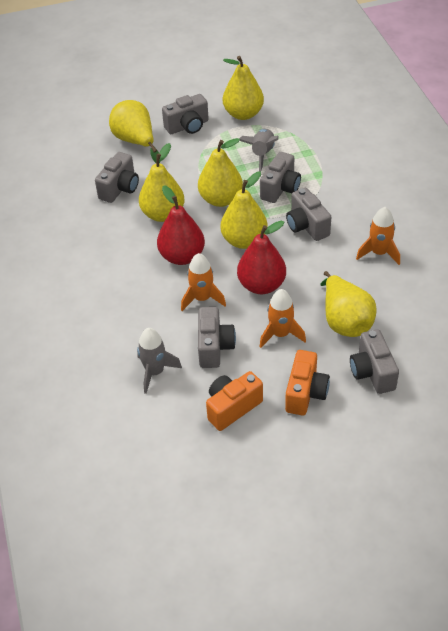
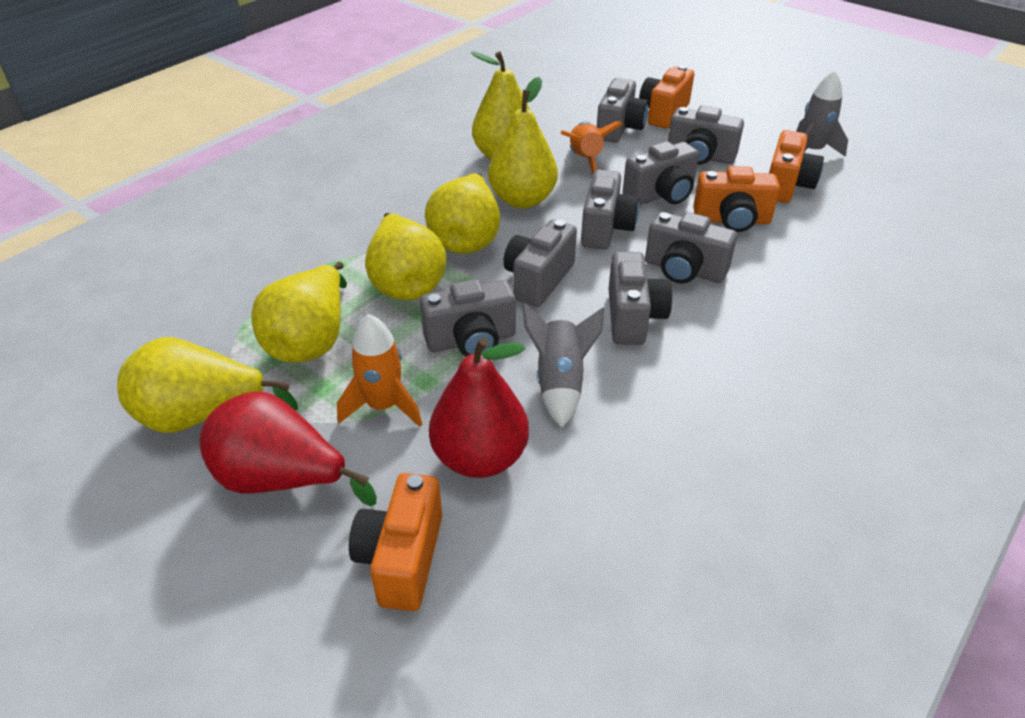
grey camera: 6 -> 8
orange camera: 2 -> 4
orange rocket: 3 -> 2

